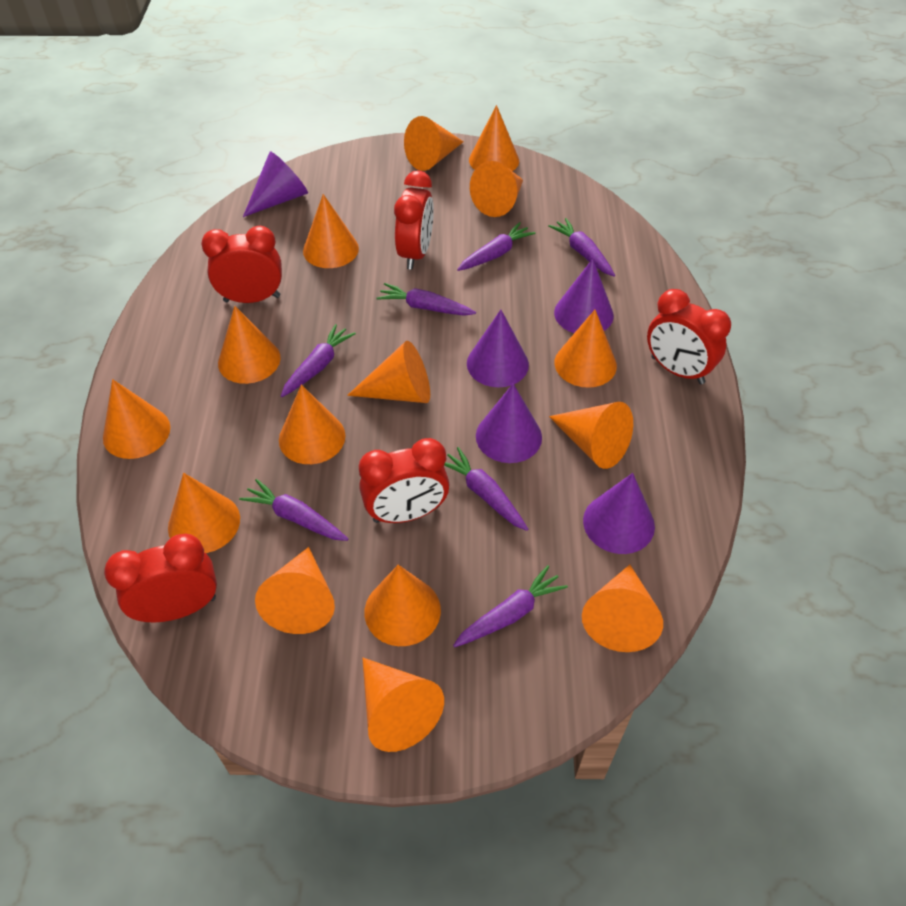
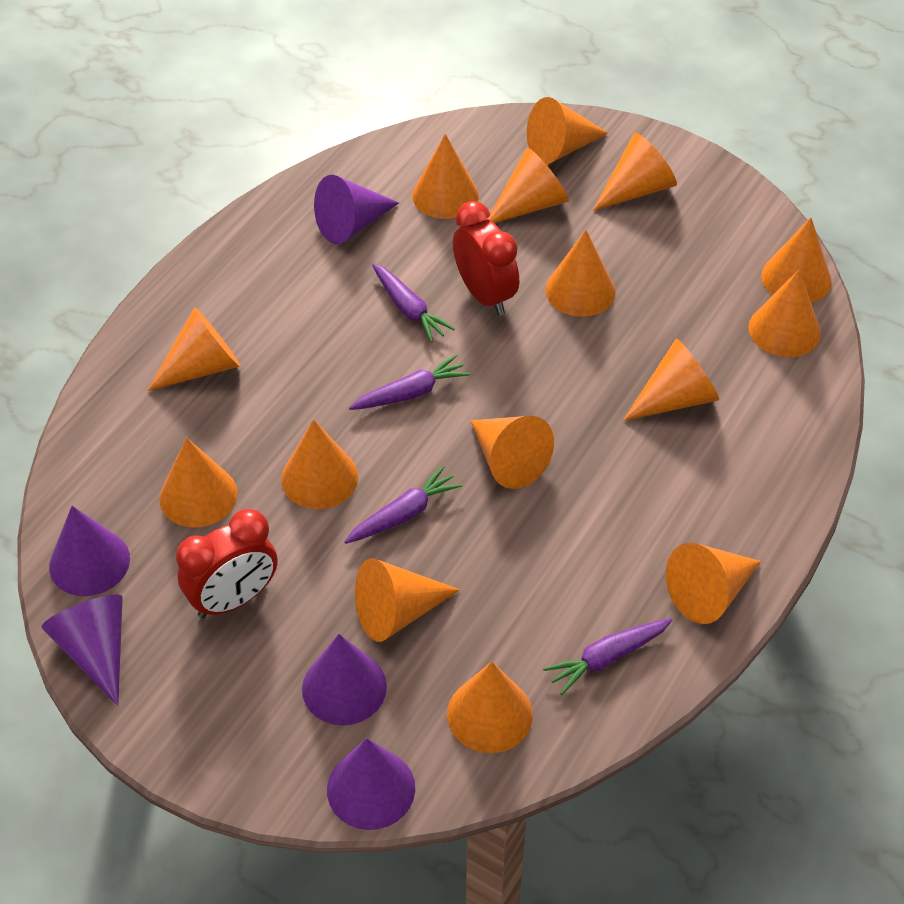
purple carrot: 7 -> 4
red clock: 5 -> 2

